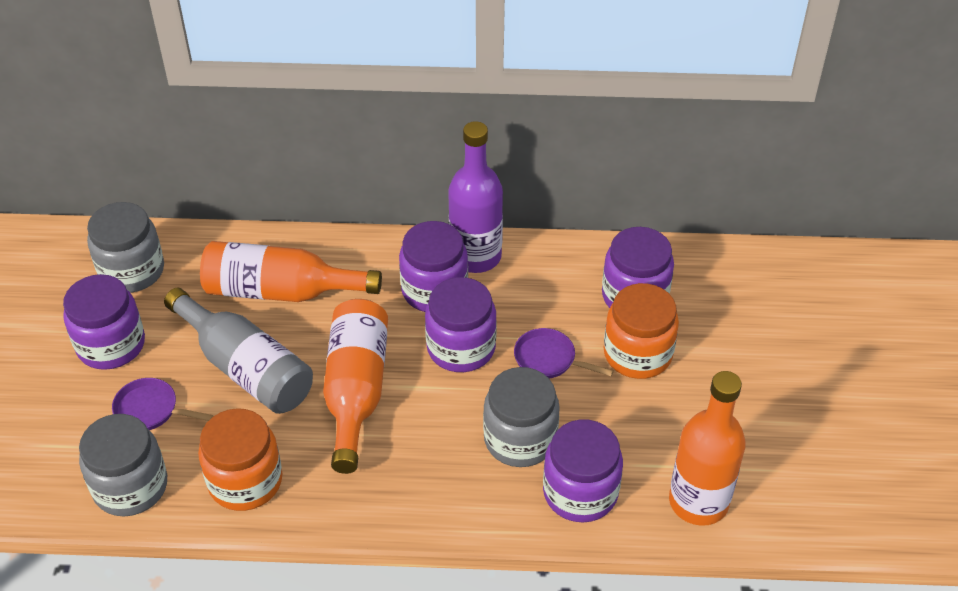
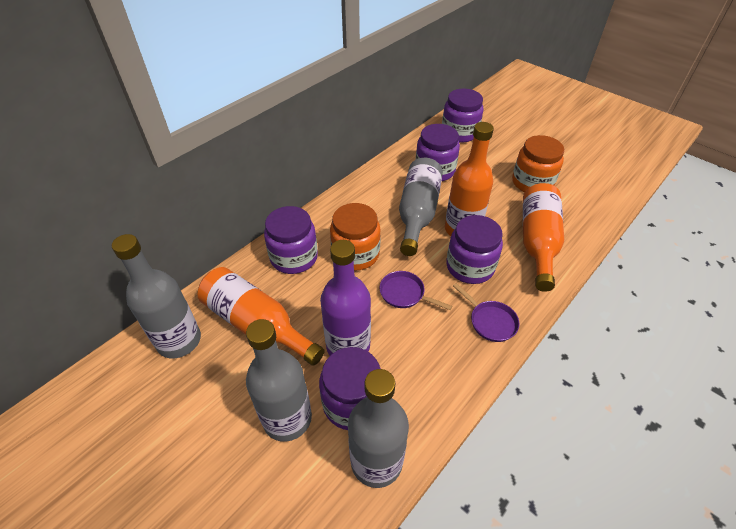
grey bottle: 1 -> 4
grey jar: 3 -> 0

